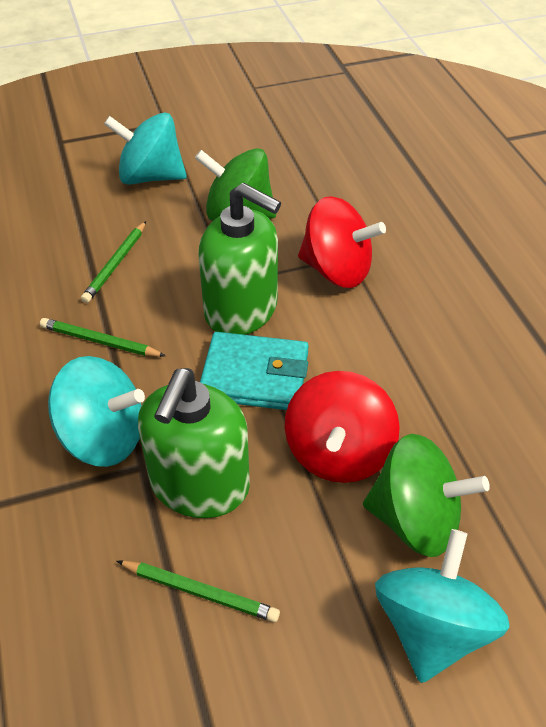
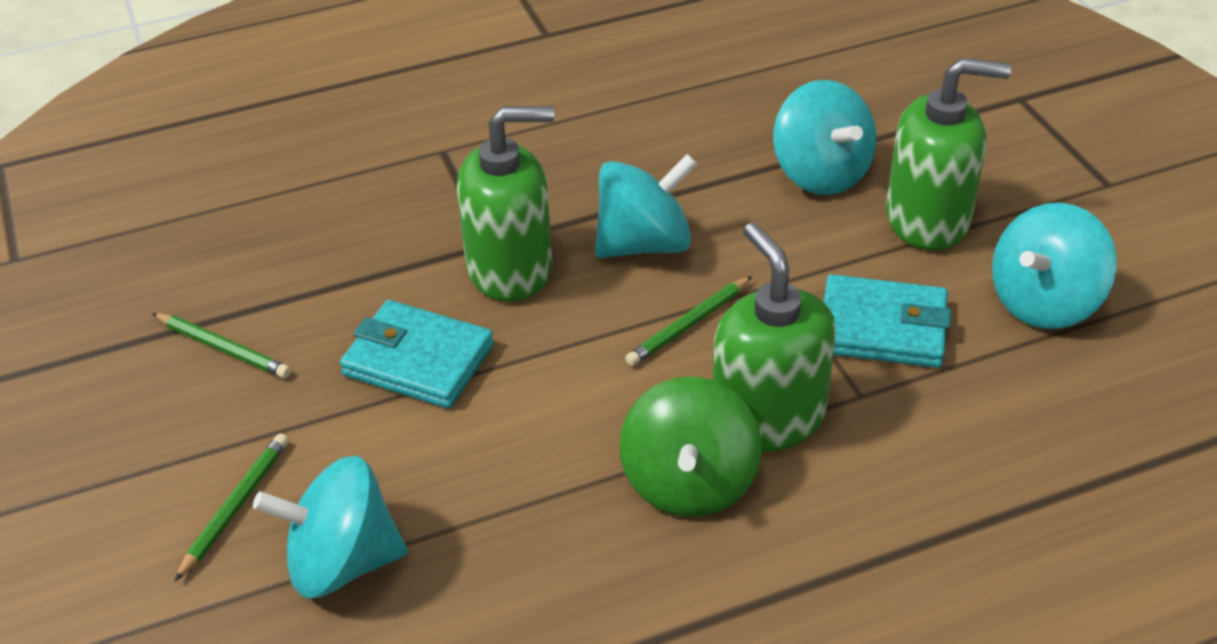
green soap dispenser: 2 -> 3
green spinning top: 2 -> 1
red spinning top: 2 -> 0
turquoise spinning top: 3 -> 4
turquoise wallet: 1 -> 2

